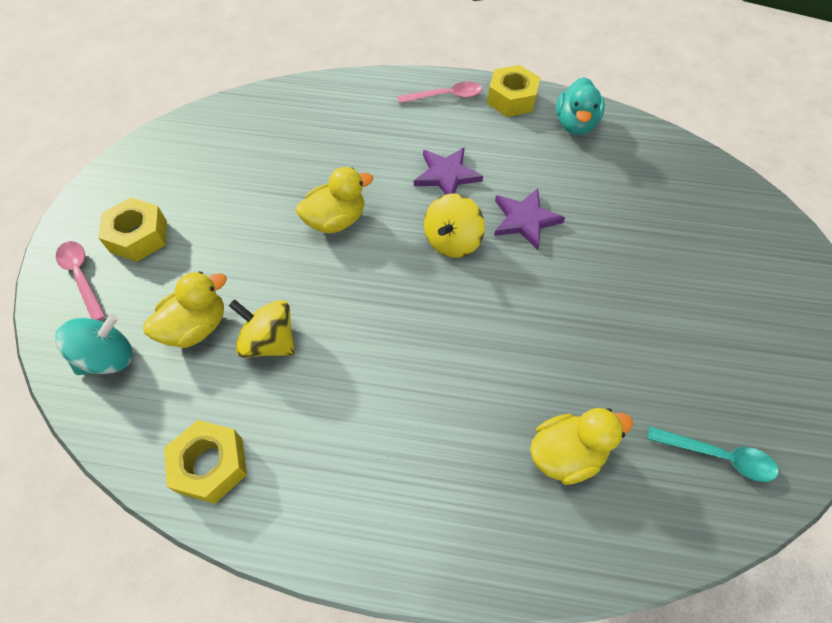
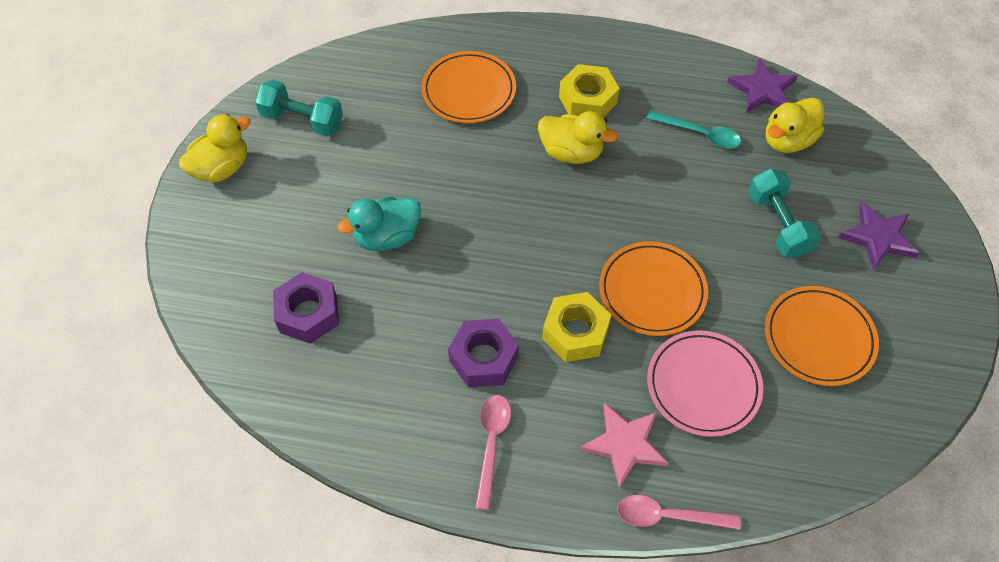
orange plate: 0 -> 3
pink plate: 0 -> 1
pink star: 0 -> 1
purple nut: 0 -> 2
turquoise dumbbell: 0 -> 2
turquoise spinning top: 1 -> 0
yellow nut: 3 -> 2
yellow spinning top: 2 -> 0

